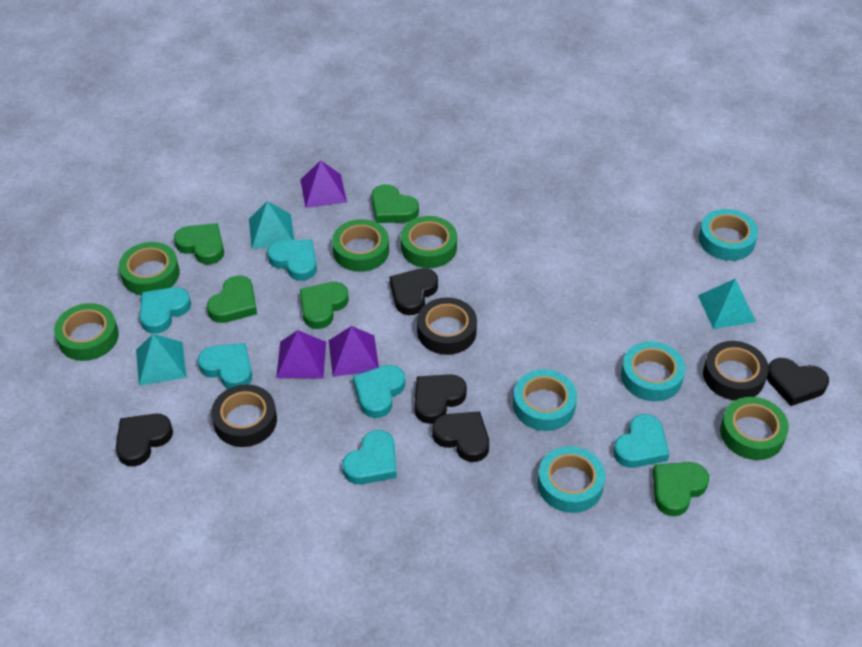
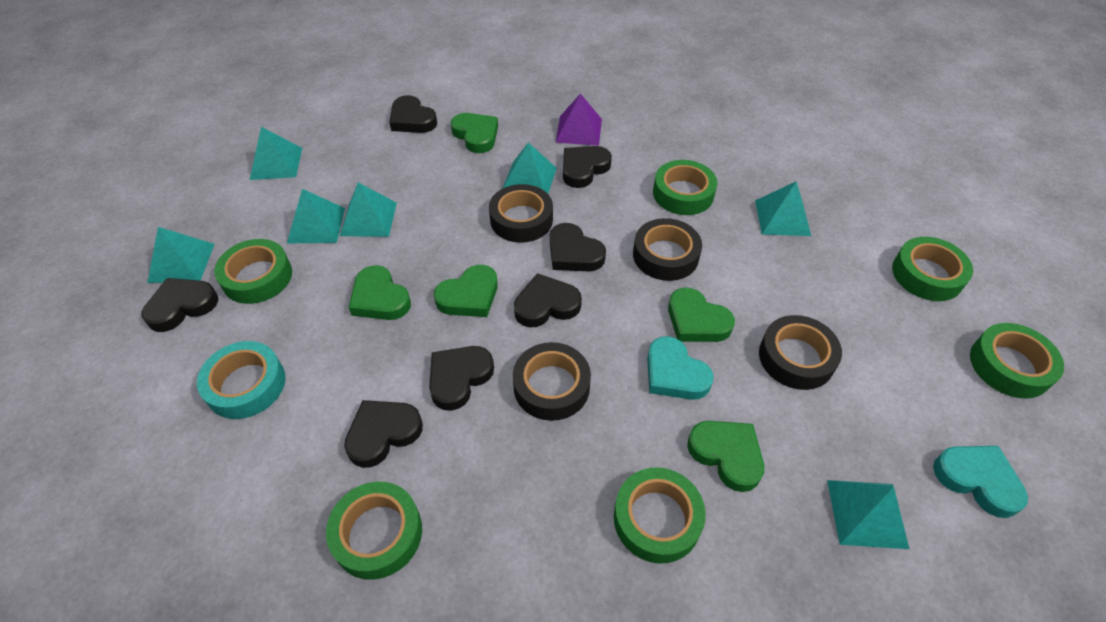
black heart: 5 -> 7
black tape: 3 -> 4
green tape: 5 -> 6
purple pyramid: 3 -> 1
turquoise heart: 6 -> 2
turquoise pyramid: 3 -> 7
turquoise tape: 4 -> 1

